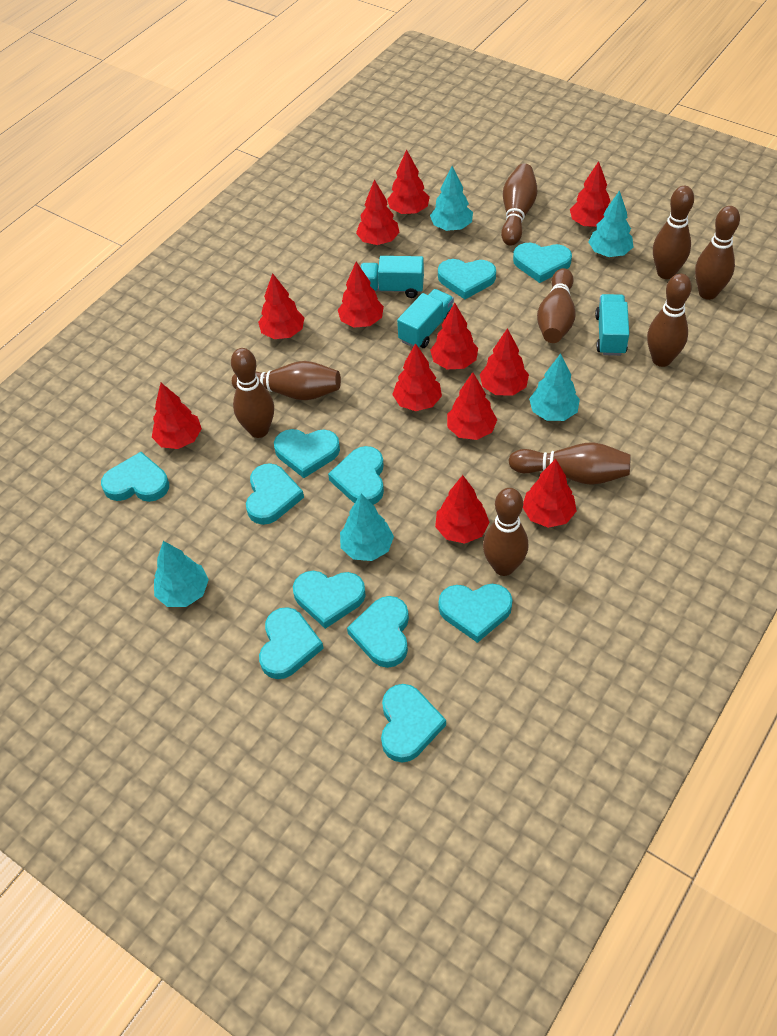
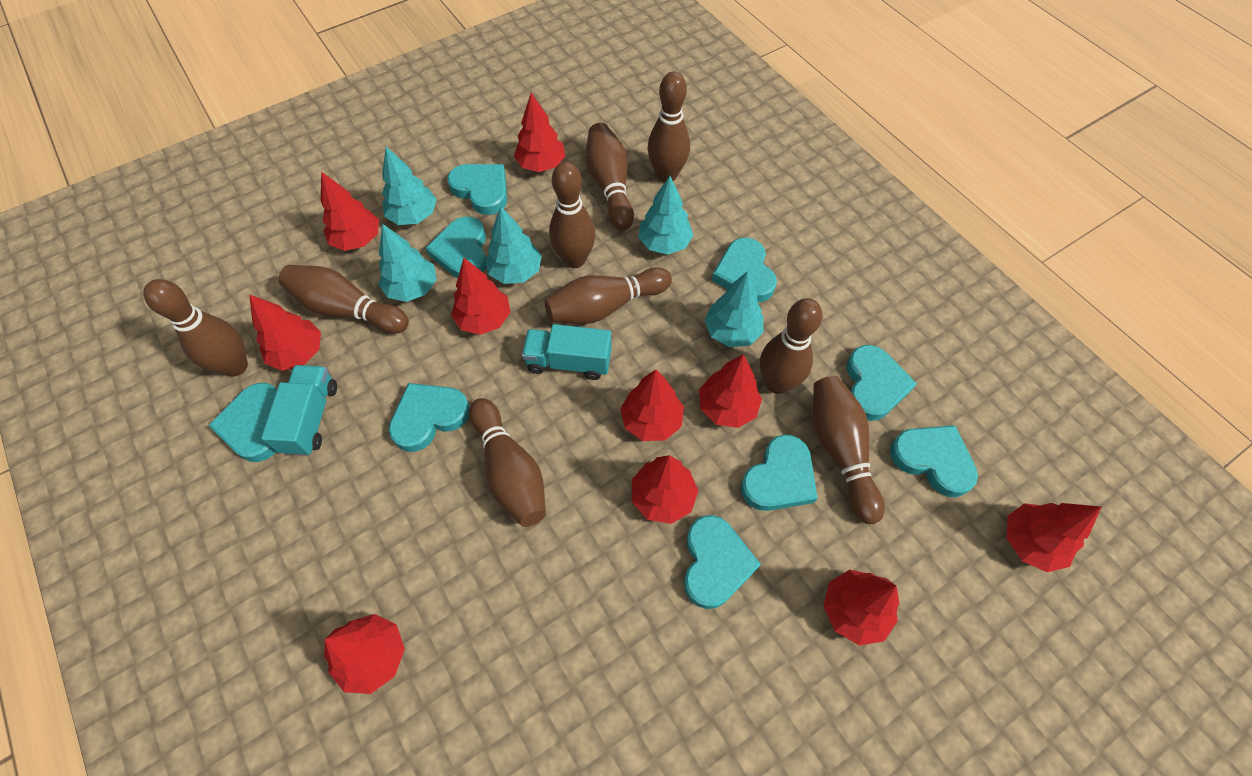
red tree: 12 -> 10
turquoise heart: 11 -> 9
turquoise truck: 3 -> 2

